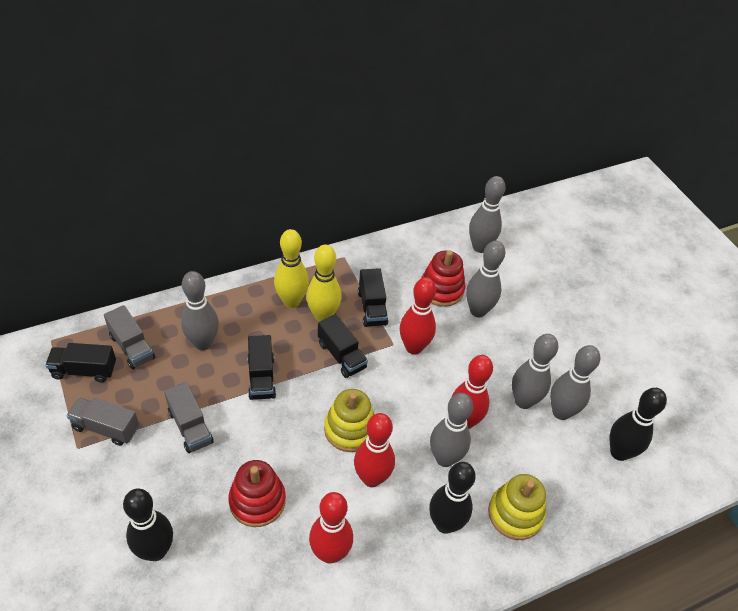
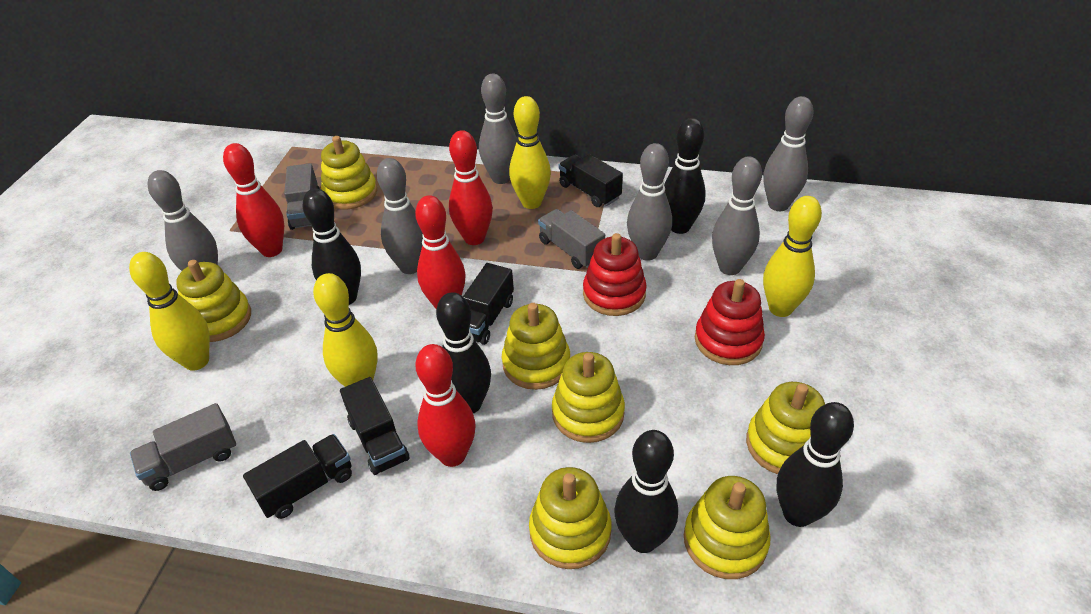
black bowling pin: 3 -> 5
yellow bowling pin: 2 -> 4
yellow stacking toy: 2 -> 7

